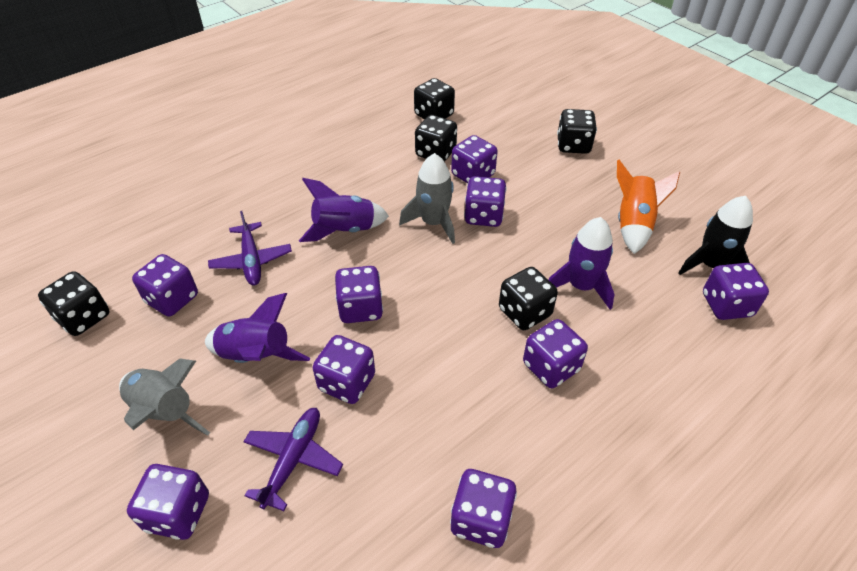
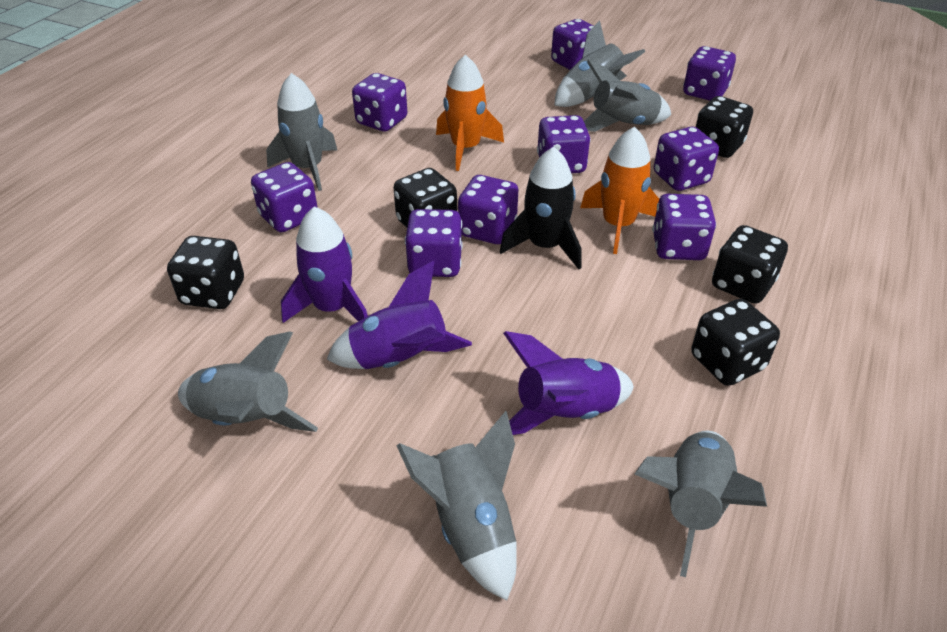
grey rocket: 2 -> 6
orange rocket: 1 -> 2
purple plane: 2 -> 0

